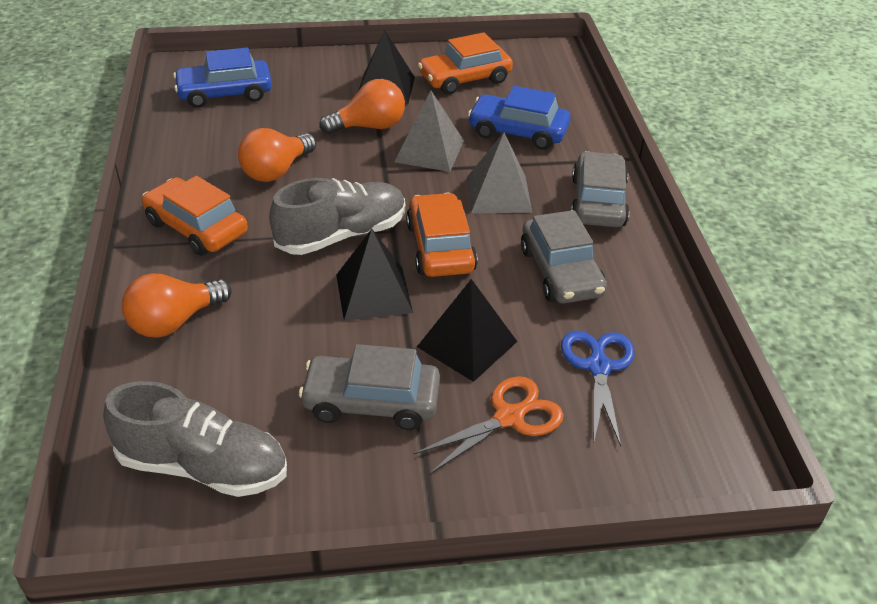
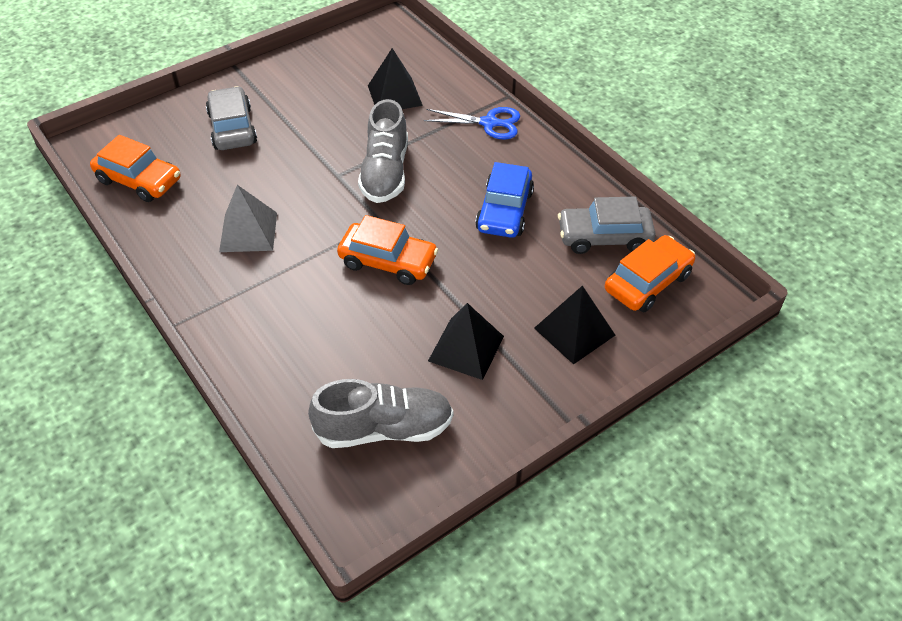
blue car: 2 -> 1
grey car: 3 -> 2
grey pyramid: 2 -> 1
orange light bulb: 3 -> 0
orange scissors: 1 -> 0

